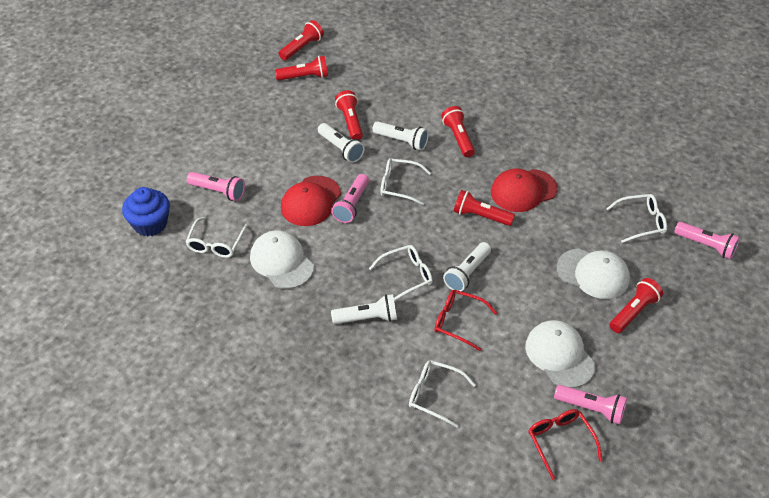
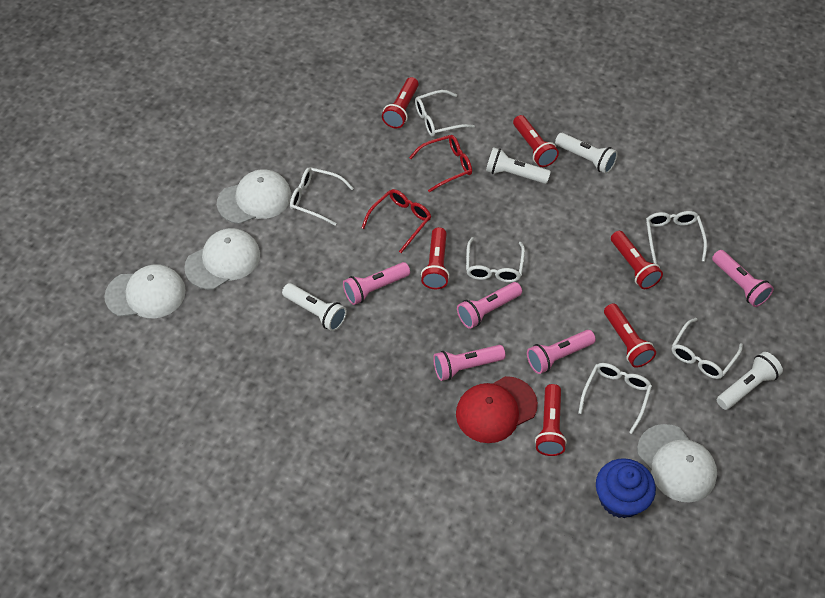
pink flashlight: 4 -> 5
red cap: 2 -> 1
white cap: 3 -> 4
white glasses: 5 -> 6

